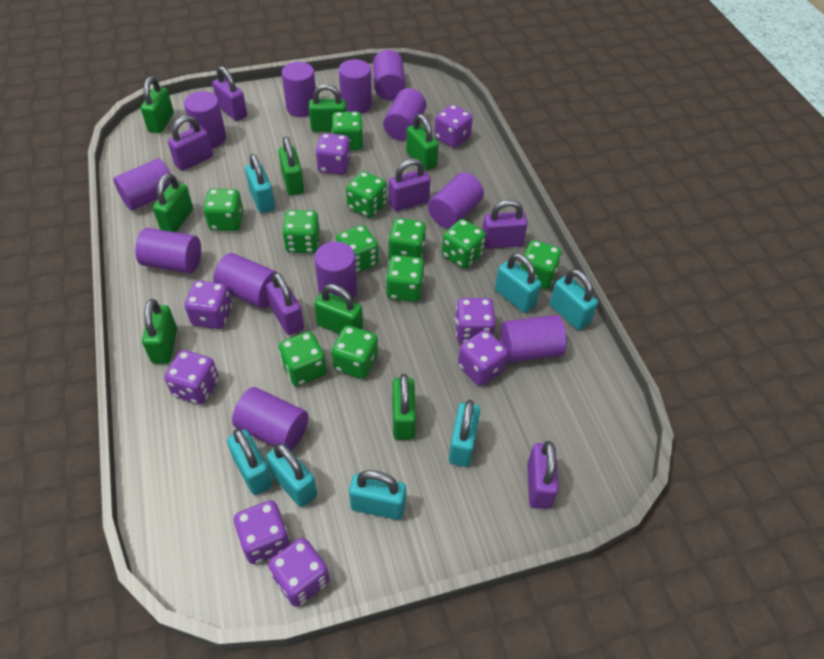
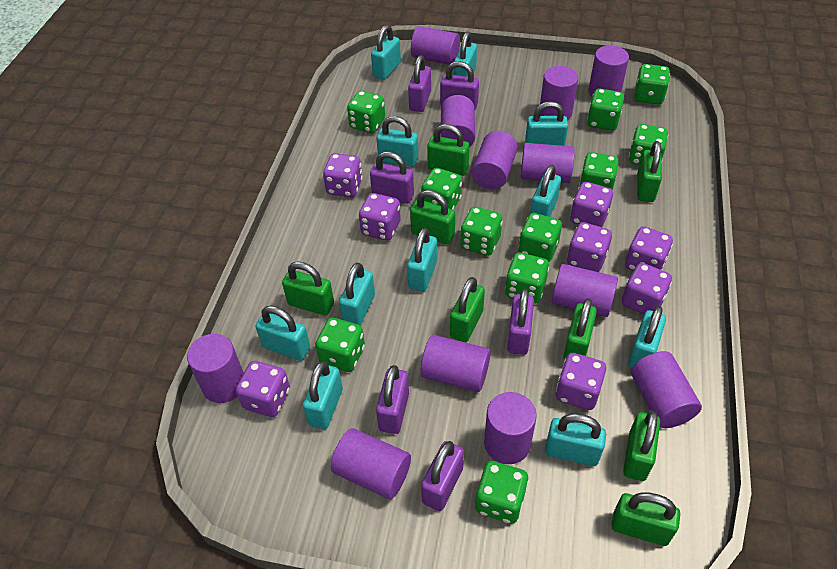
turquoise padlock: 7 -> 11

